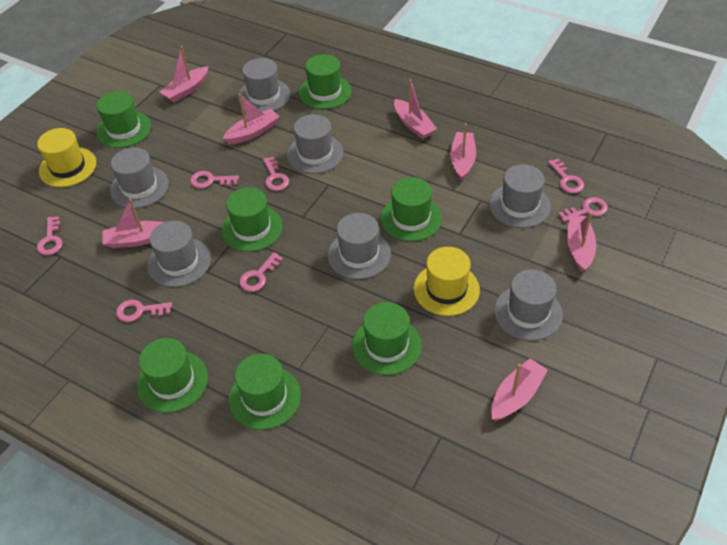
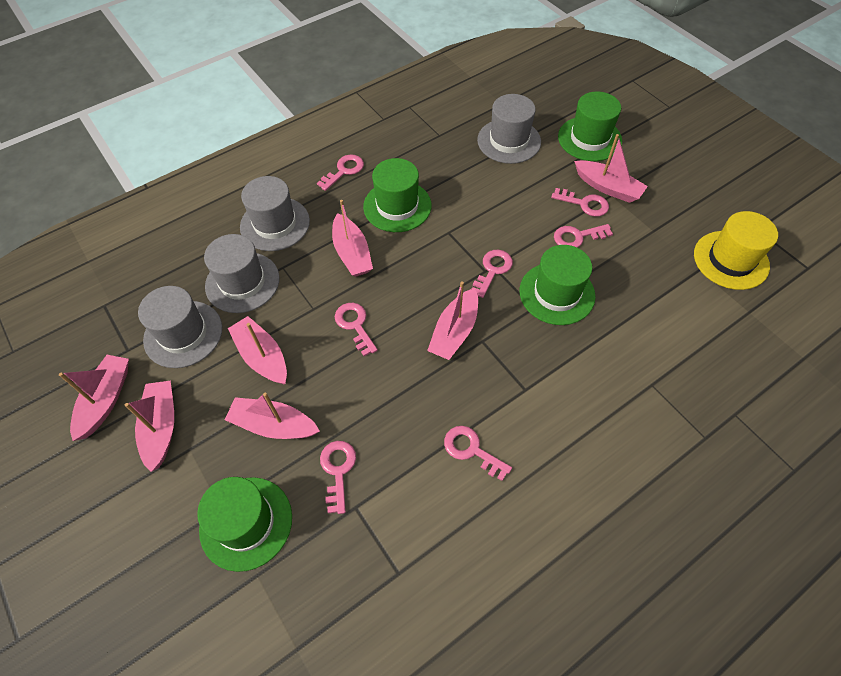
green hat: 7 -> 4
grey hat: 7 -> 4
yellow hat: 2 -> 1

